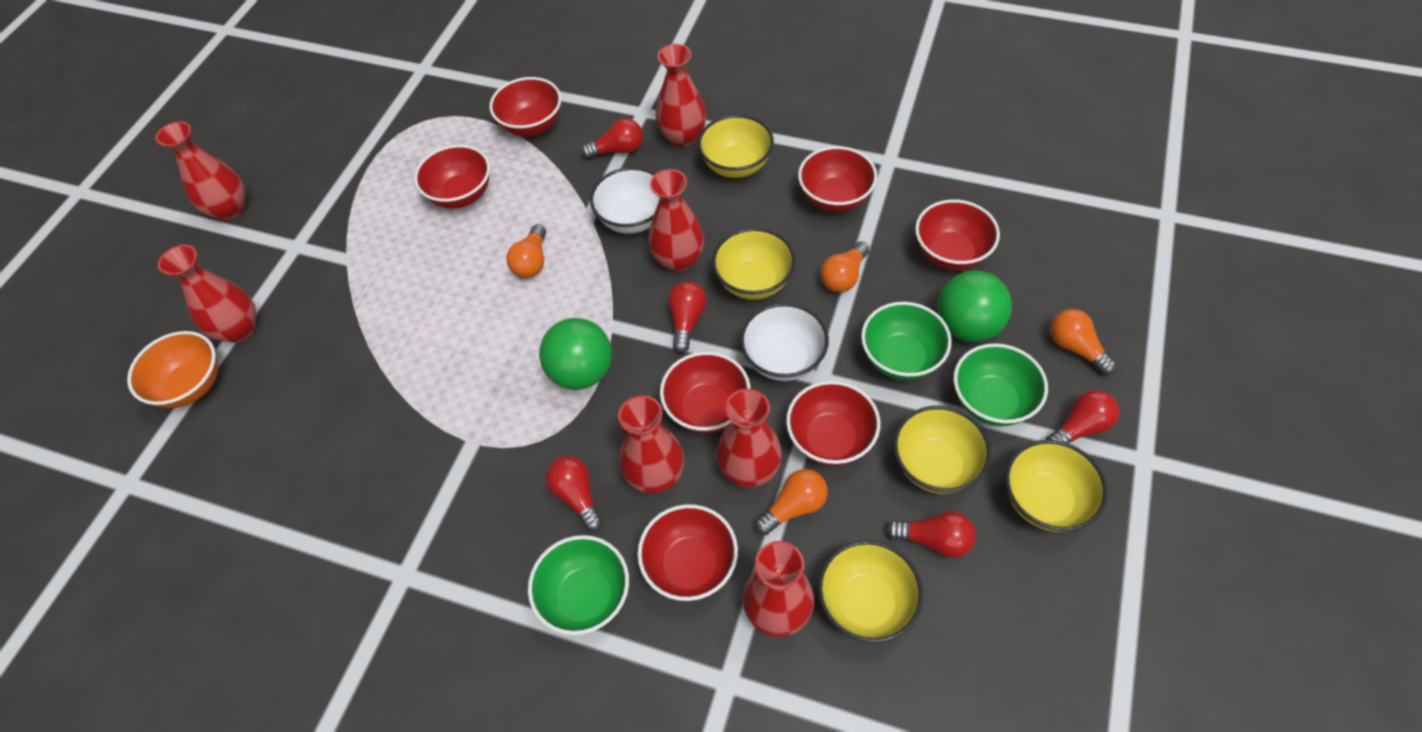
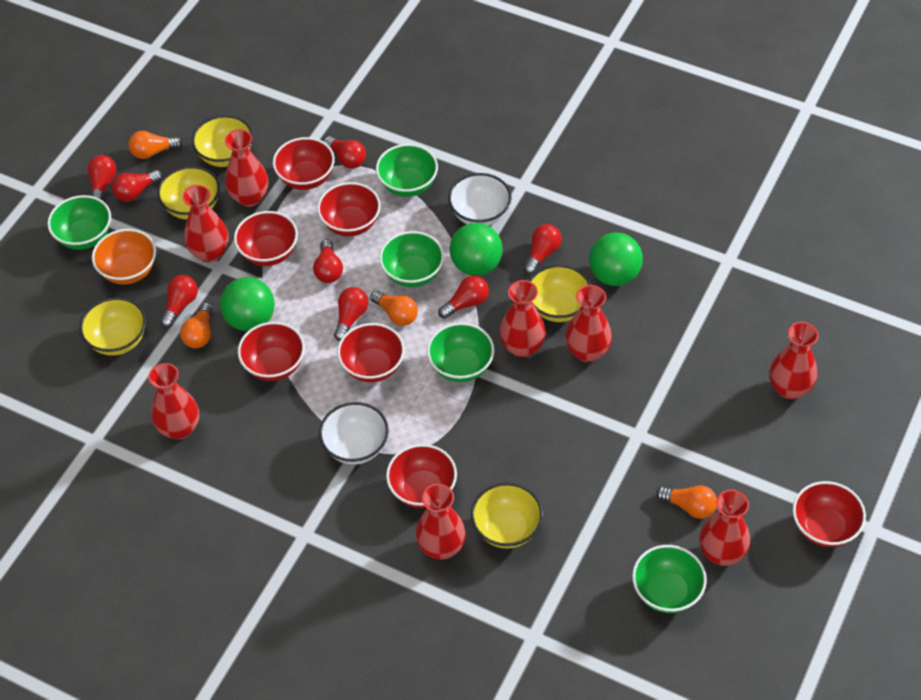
green ball: 2 -> 3
green bowl: 3 -> 5
red light bulb: 5 -> 8
red vase: 7 -> 8

